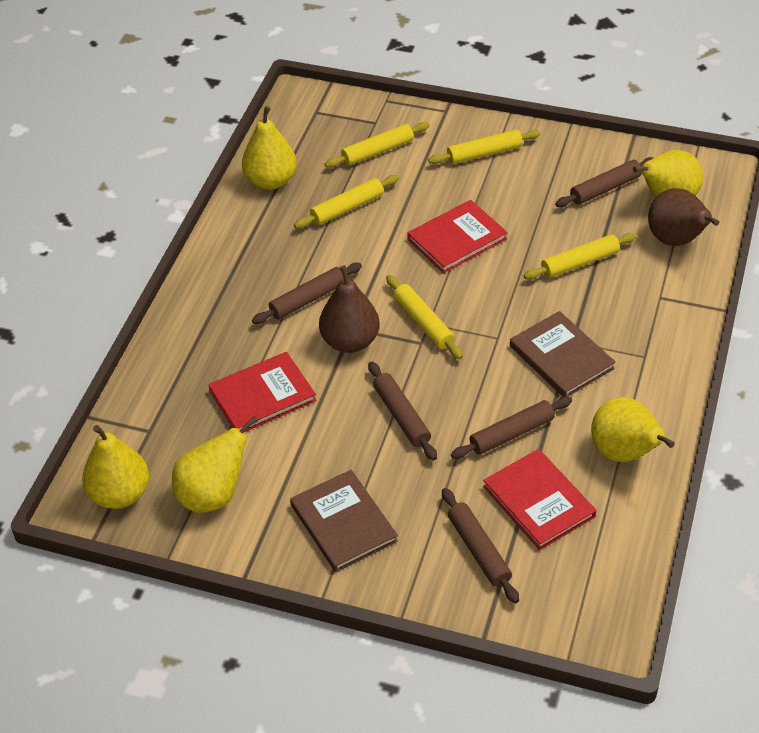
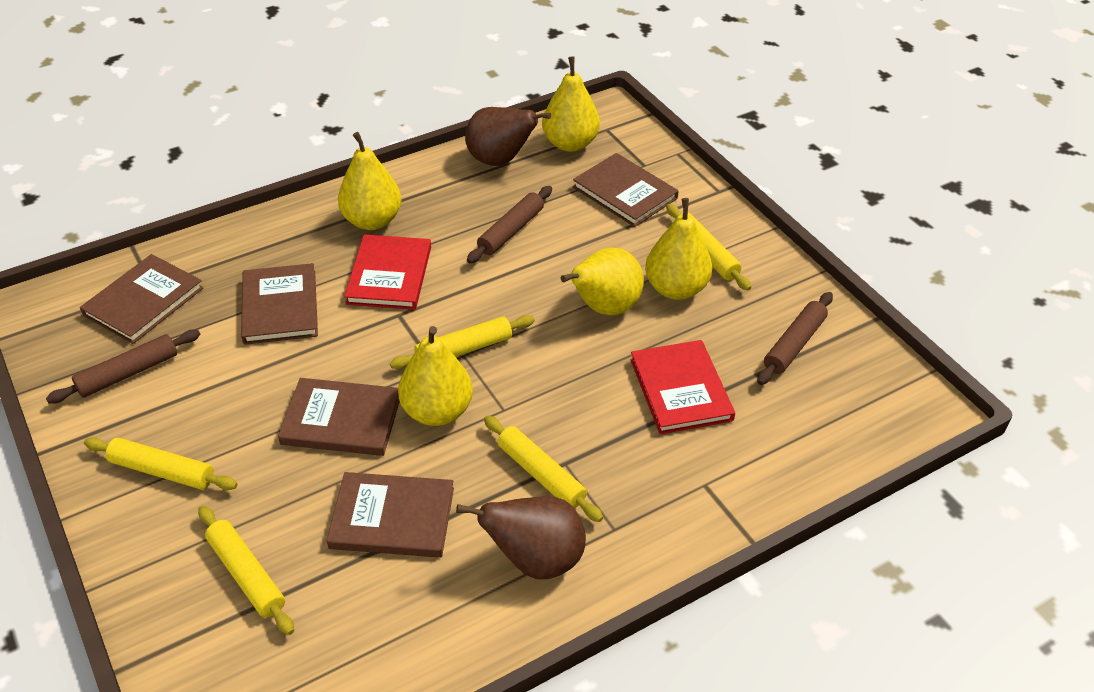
brown book: 2 -> 5
brown rolling pin: 5 -> 3
red book: 3 -> 2

